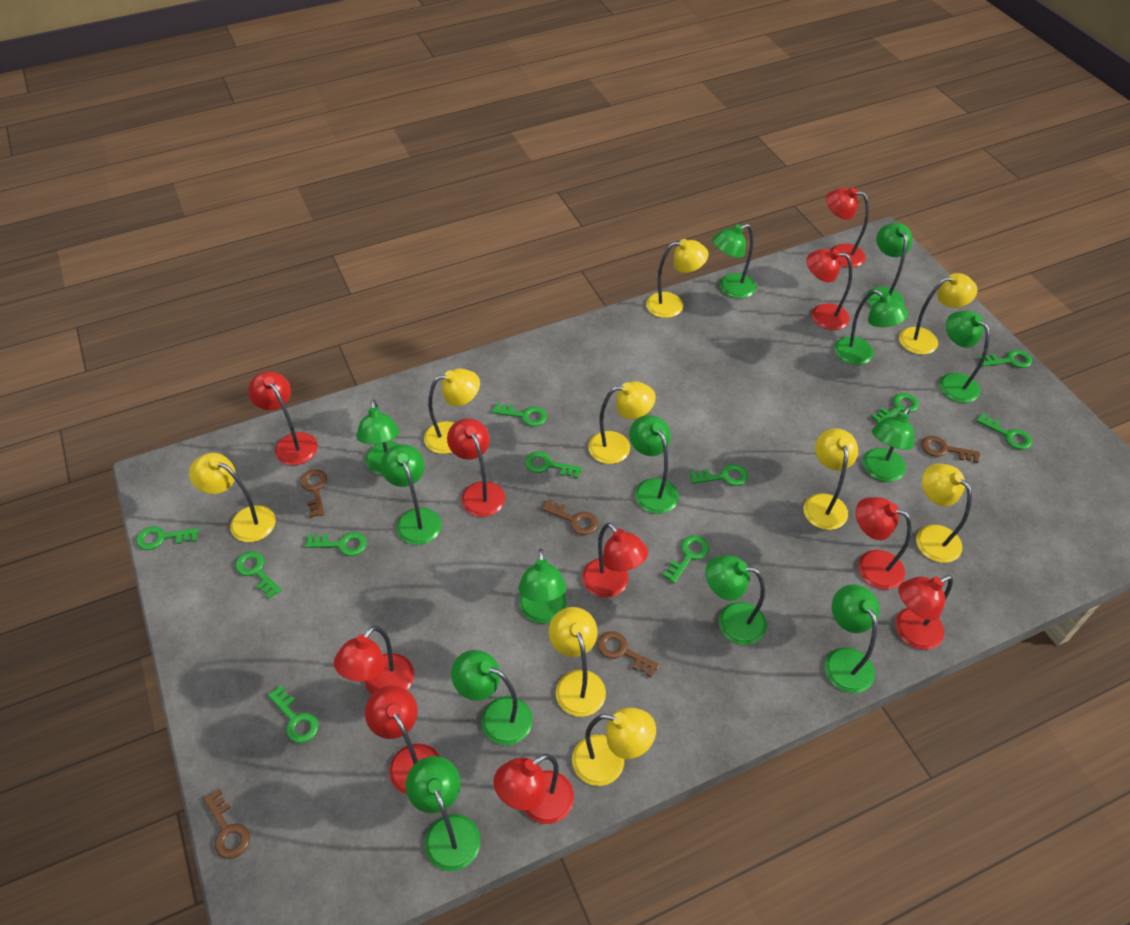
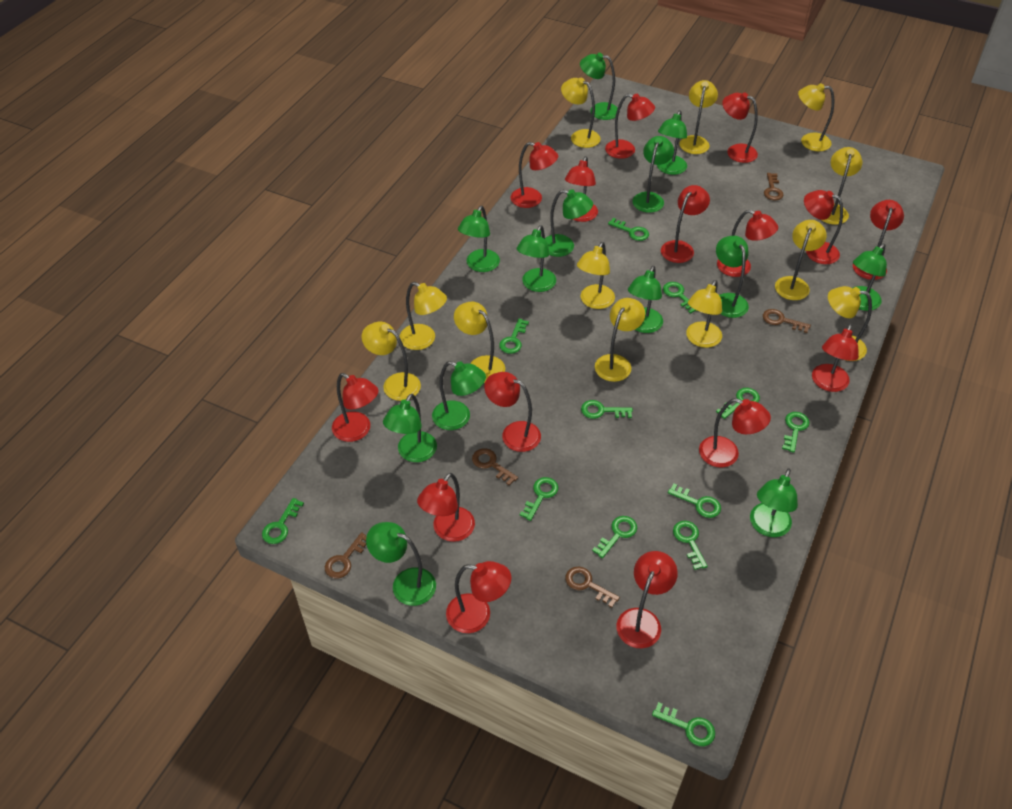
green key: 11 -> 12
red lamp: 10 -> 15
yellow lamp: 9 -> 12

